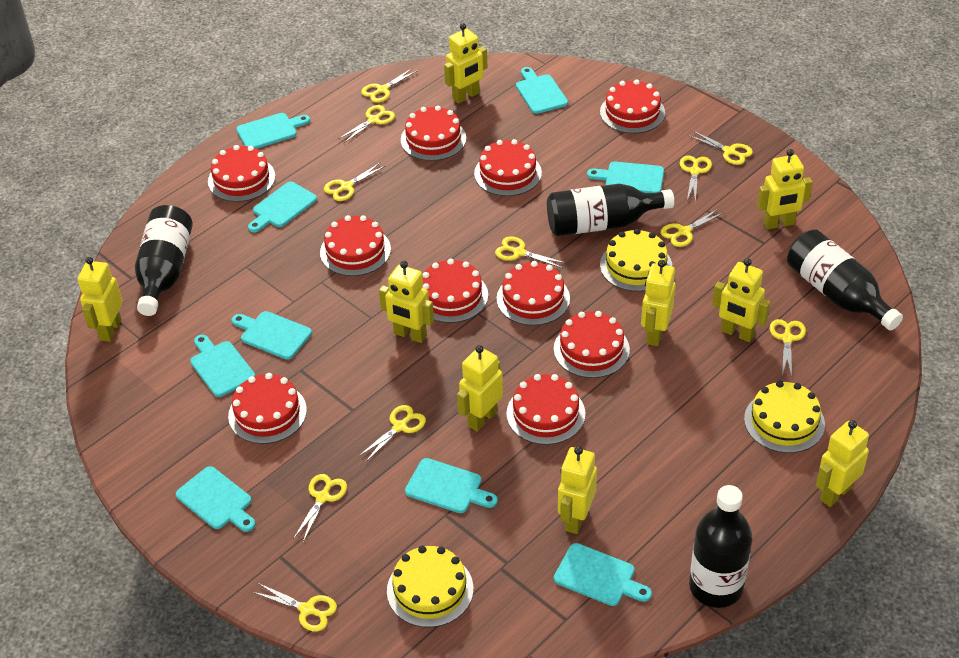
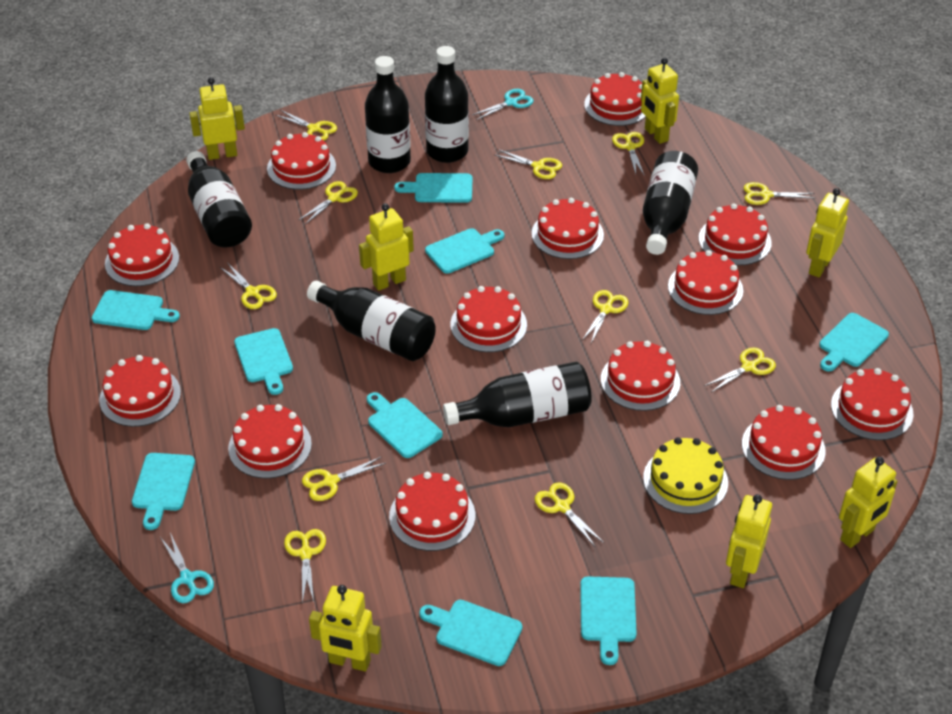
black bottle: 4 -> 6
red cake: 10 -> 13
turquoise scissors: 0 -> 2
yellow cake: 3 -> 1
yellow robot: 9 -> 7

